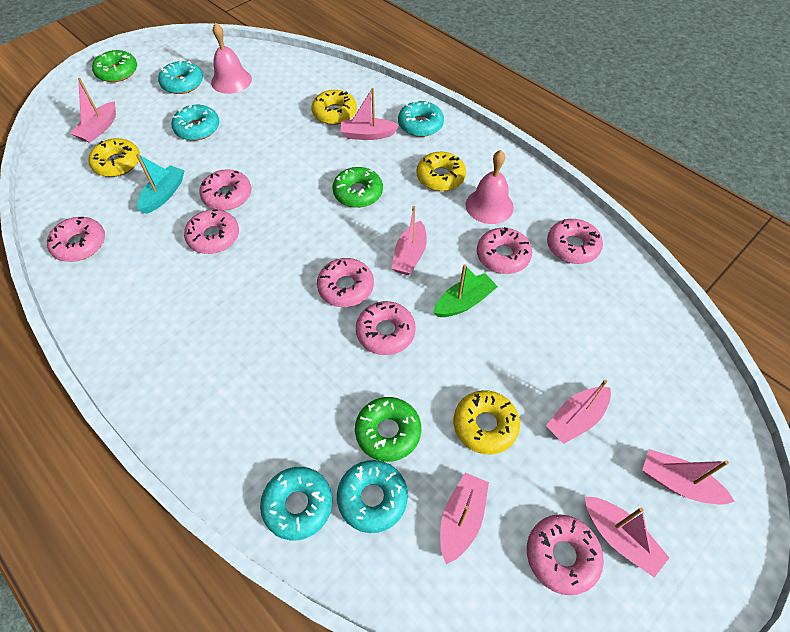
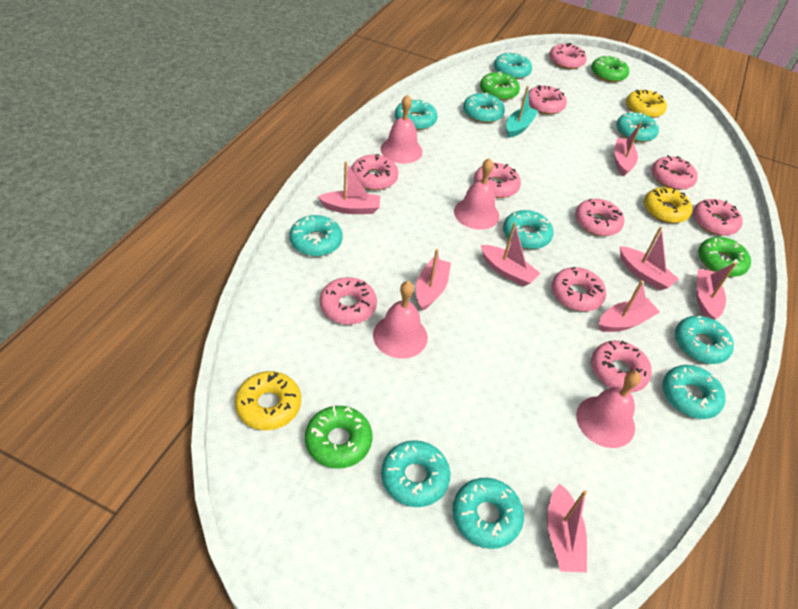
green boat: 1 -> 0
green donut: 3 -> 4
pink bell: 2 -> 4
pink boat: 7 -> 8
pink donut: 8 -> 10
turquoise donut: 5 -> 10
yellow donut: 4 -> 3

